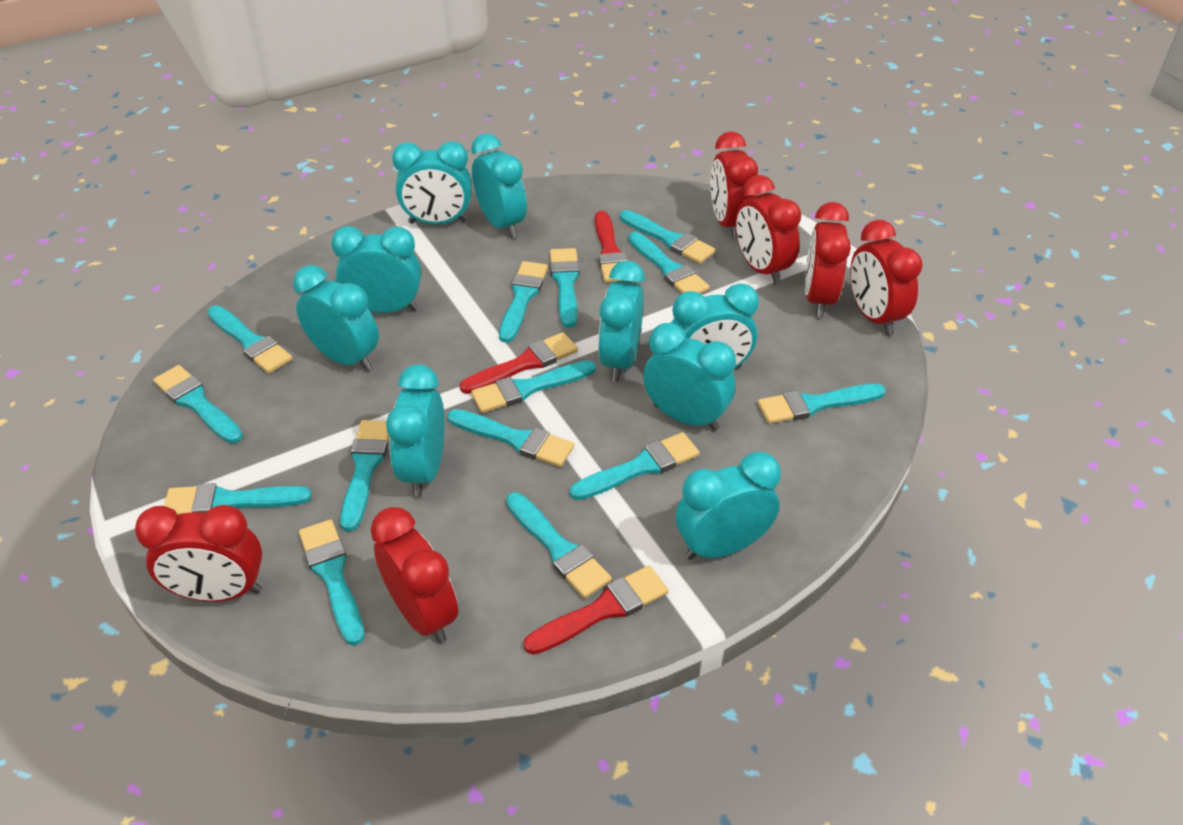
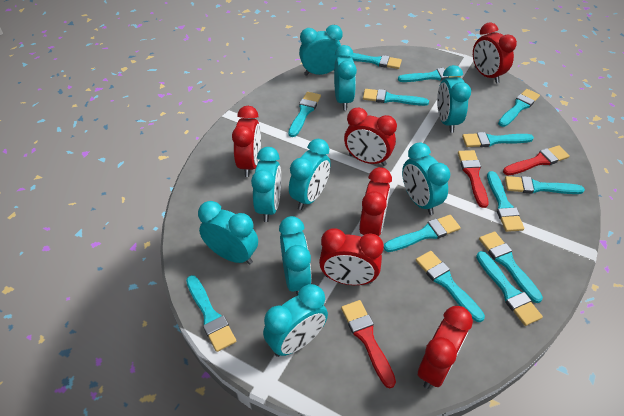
turquoise brush: 14 -> 13

